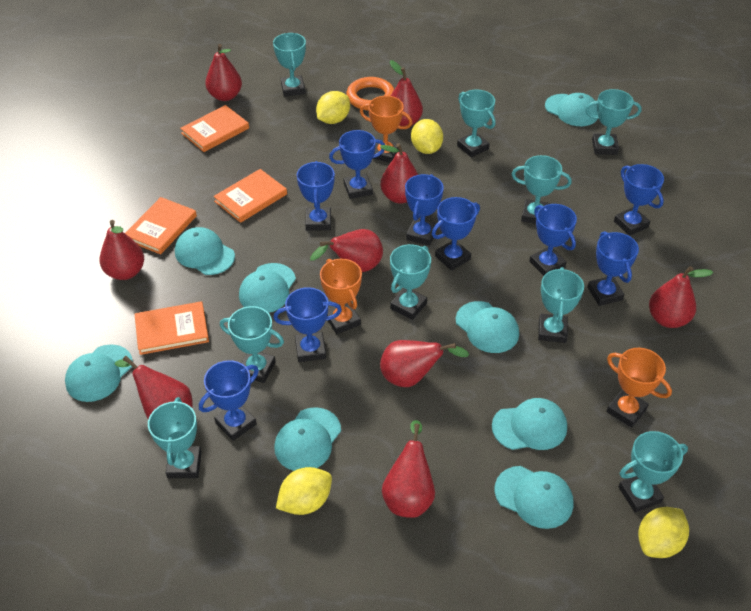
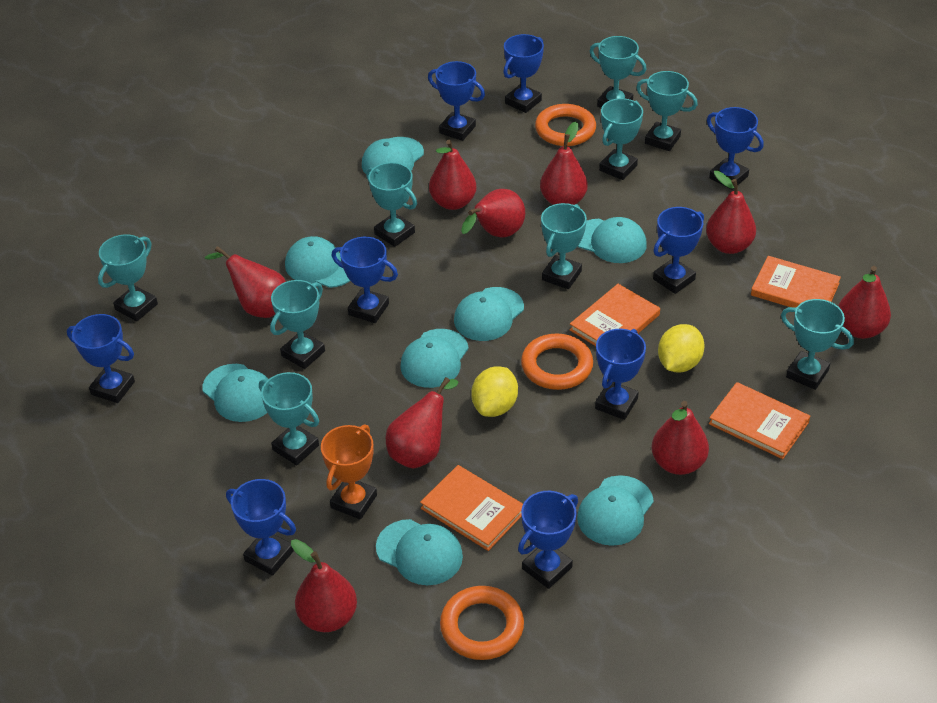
orange ring: 1 -> 3
orange trophy: 3 -> 1
yellow lemon: 4 -> 2

